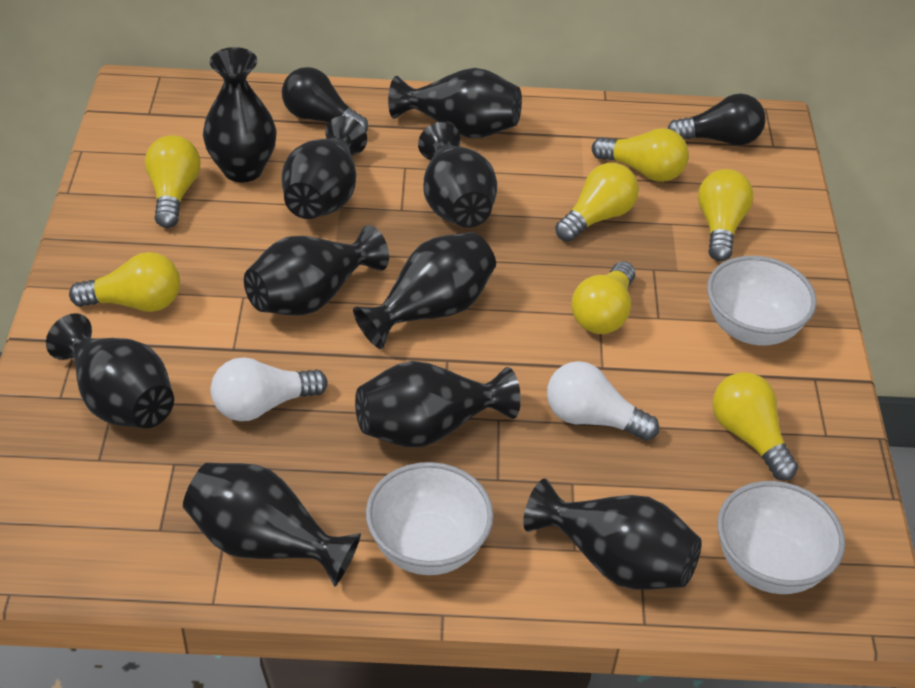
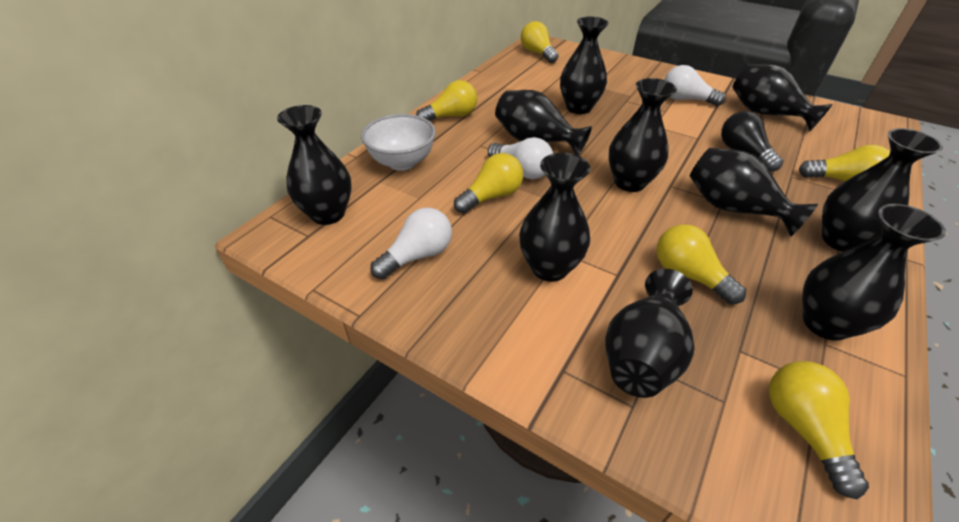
black light bulb: 2 -> 1
white bowl: 3 -> 1
white light bulb: 2 -> 3
yellow light bulb: 7 -> 6

